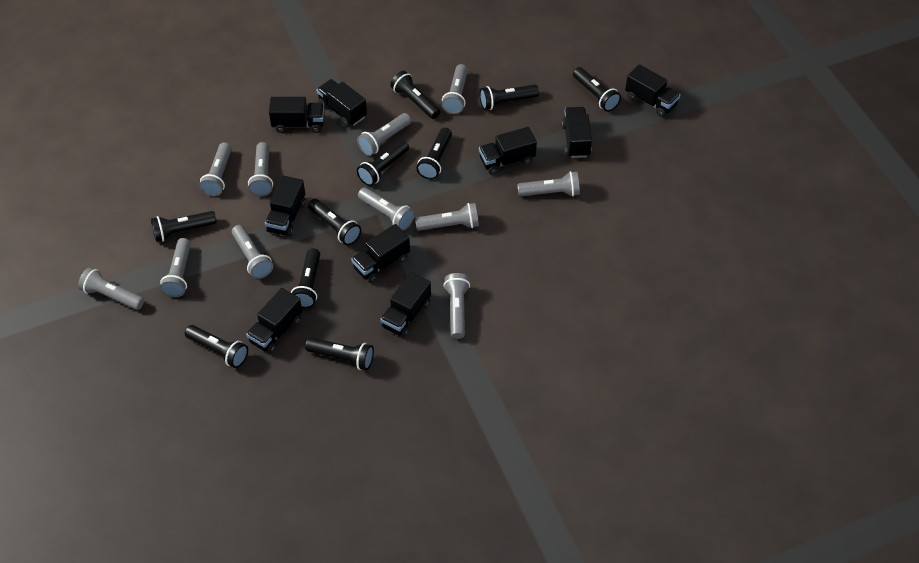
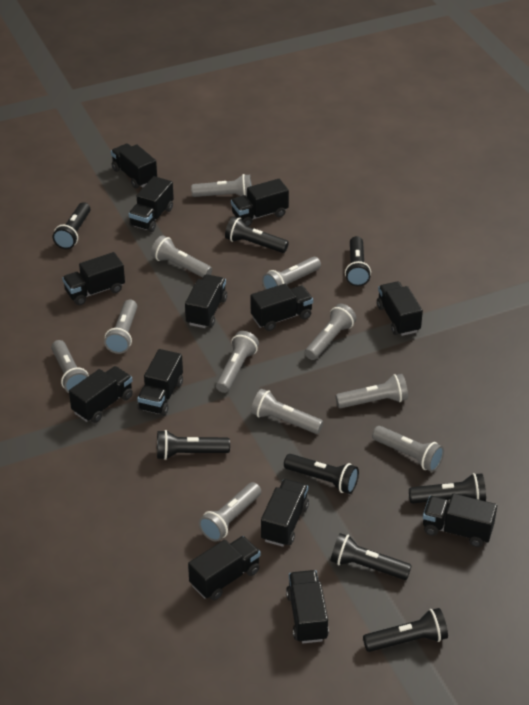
black flashlight: 10 -> 8
black truck: 9 -> 13

